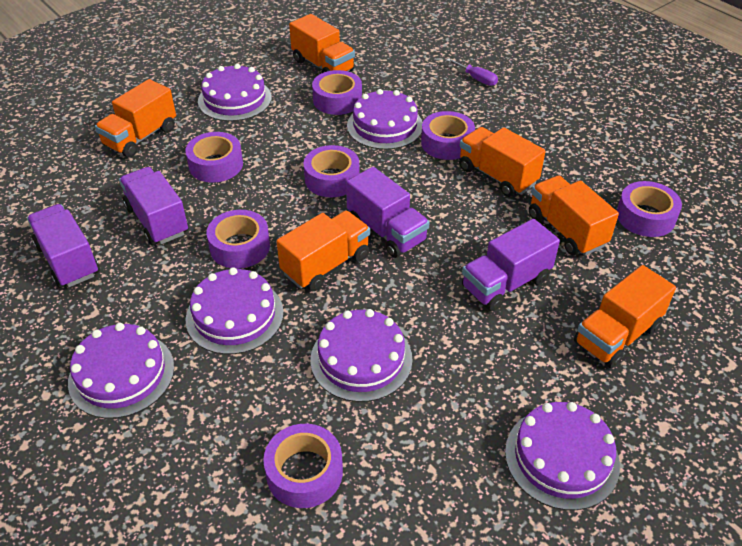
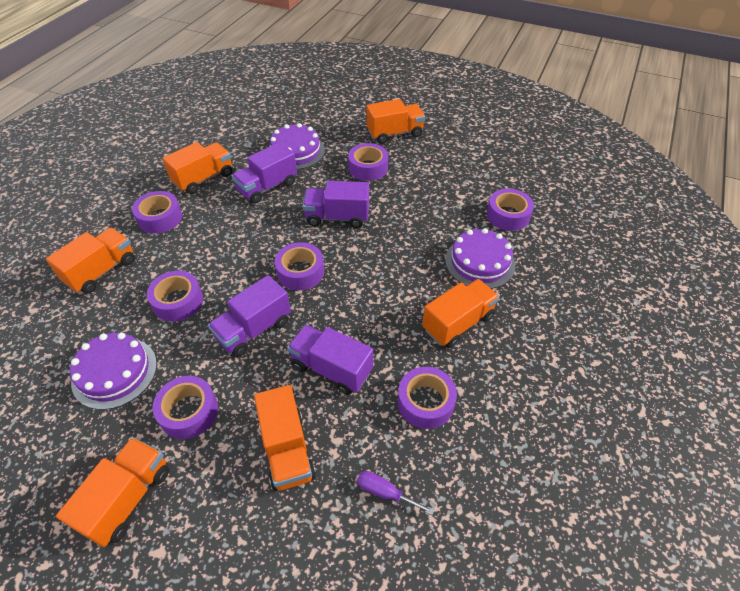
purple cake: 6 -> 3

